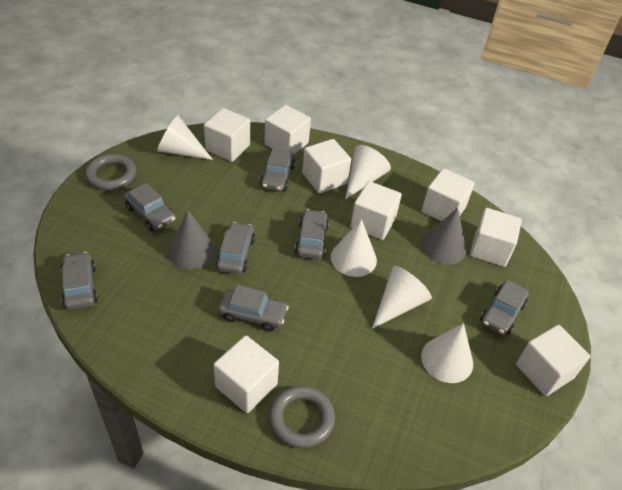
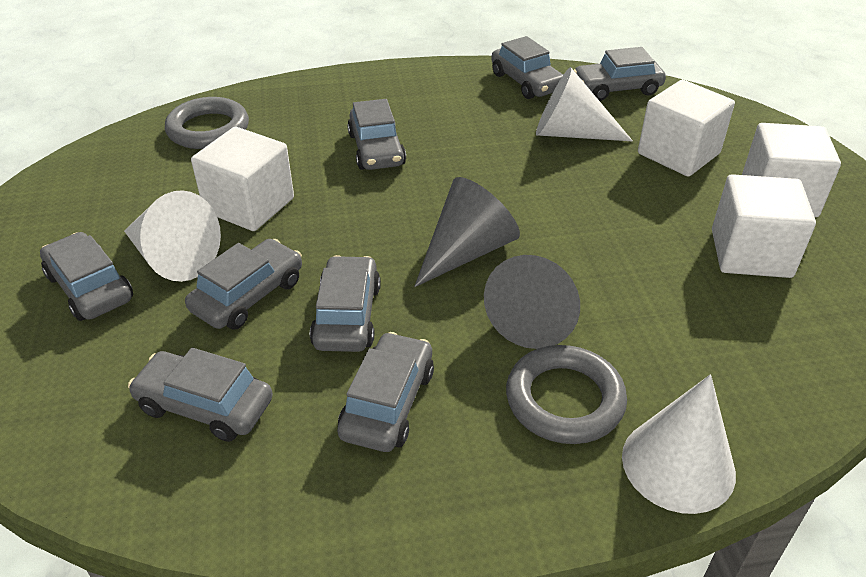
grey car: 7 -> 8
white cone: 5 -> 3
white cube: 8 -> 4

